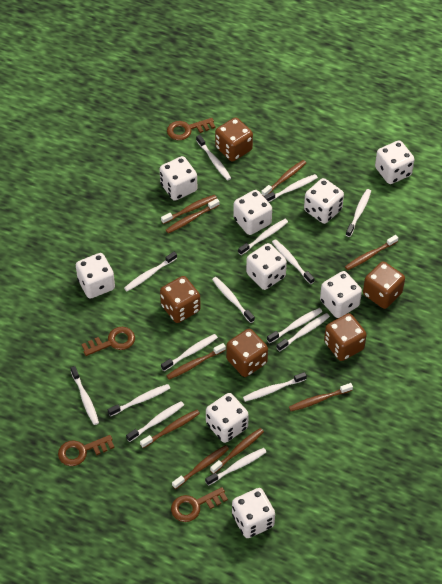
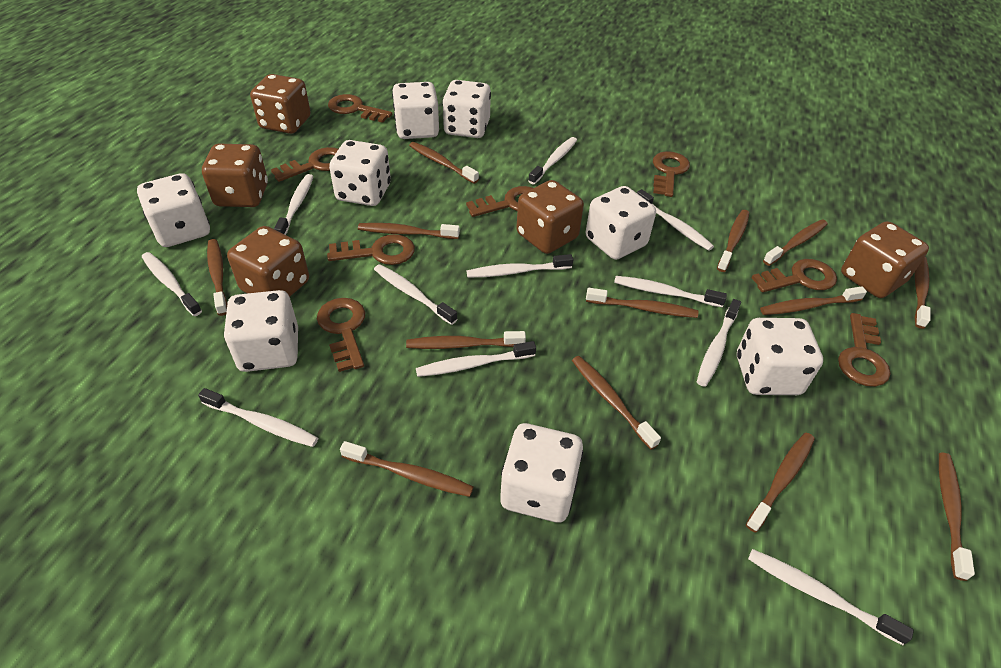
brown key: 4 -> 8
brown toothbrush: 9 -> 13
white dice: 9 -> 8
white toothbrush: 15 -> 11

